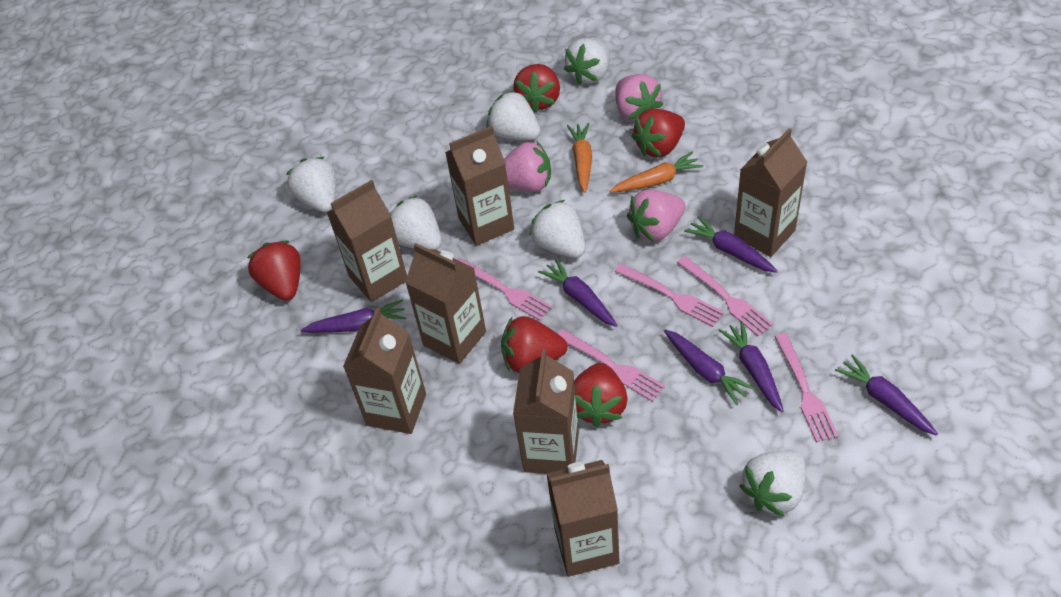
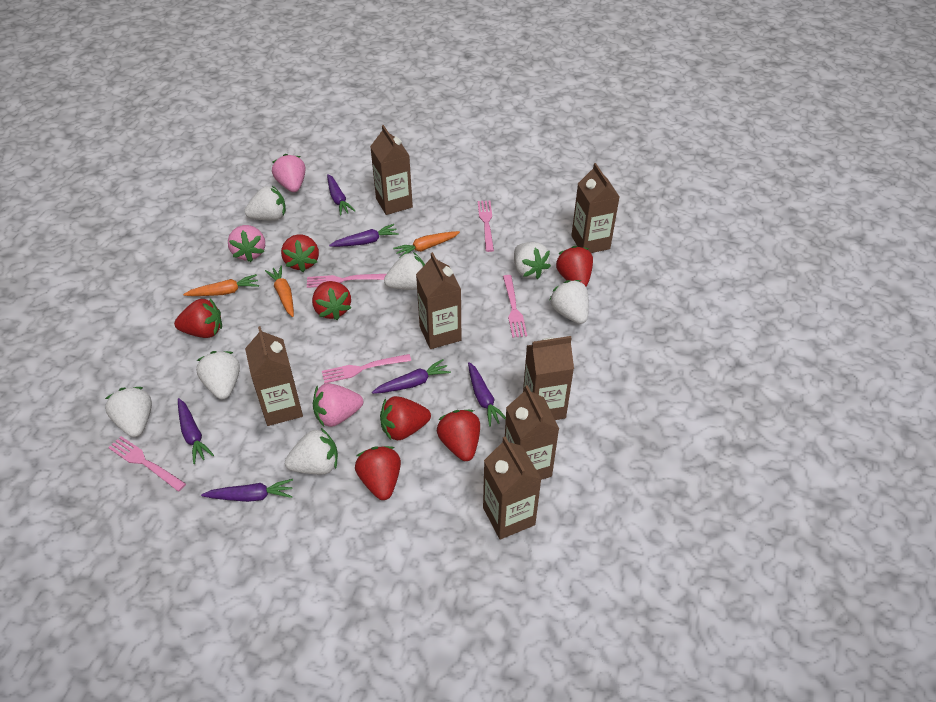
orange carrot: 2 -> 3
red strawberry: 5 -> 7
white strawberry: 6 -> 7

